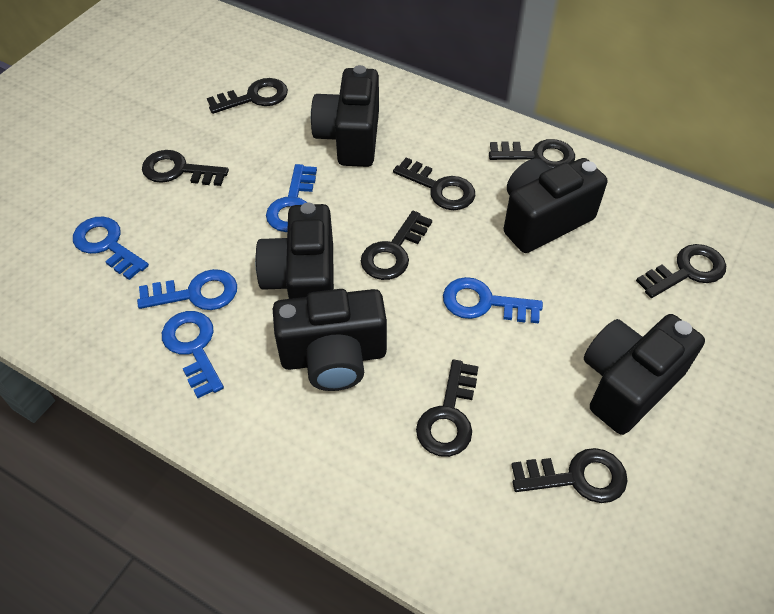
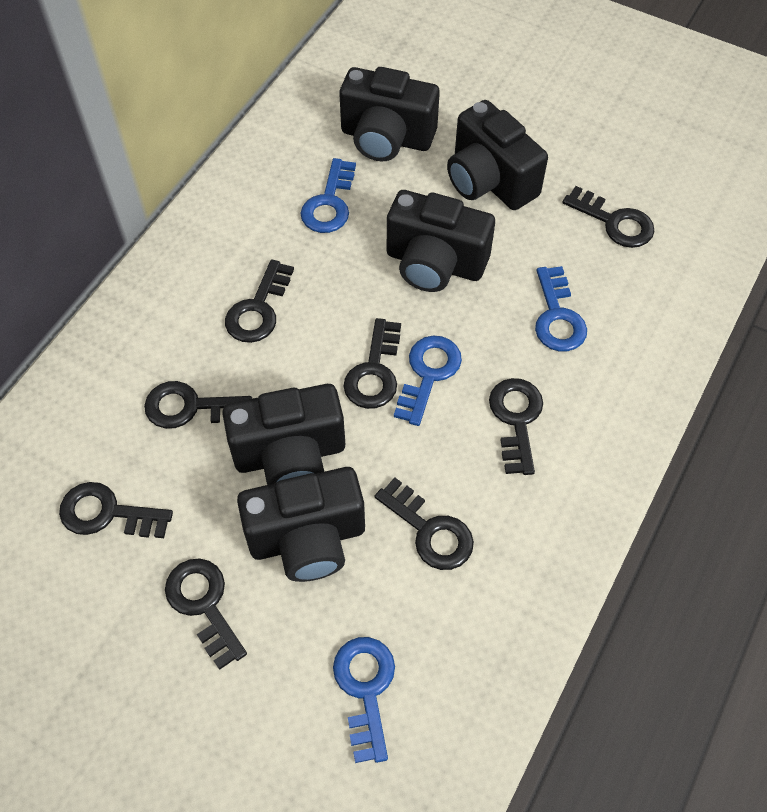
blue key: 5 -> 4

